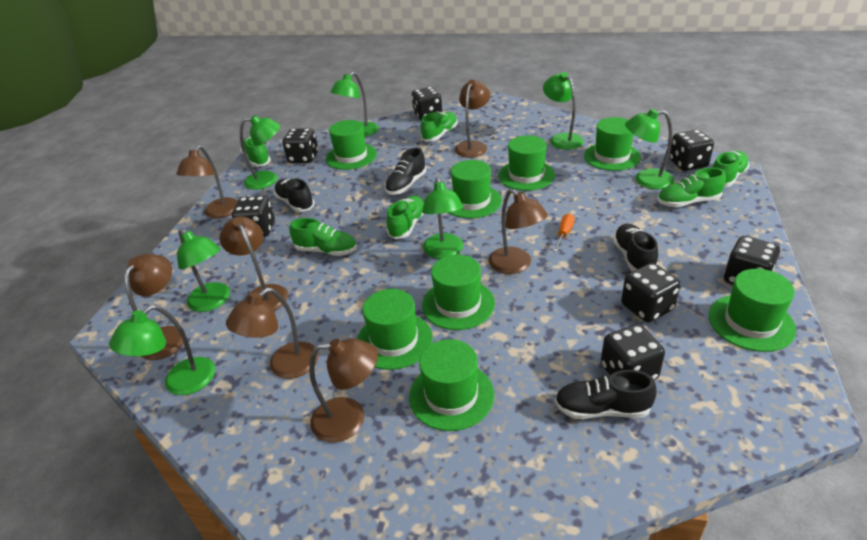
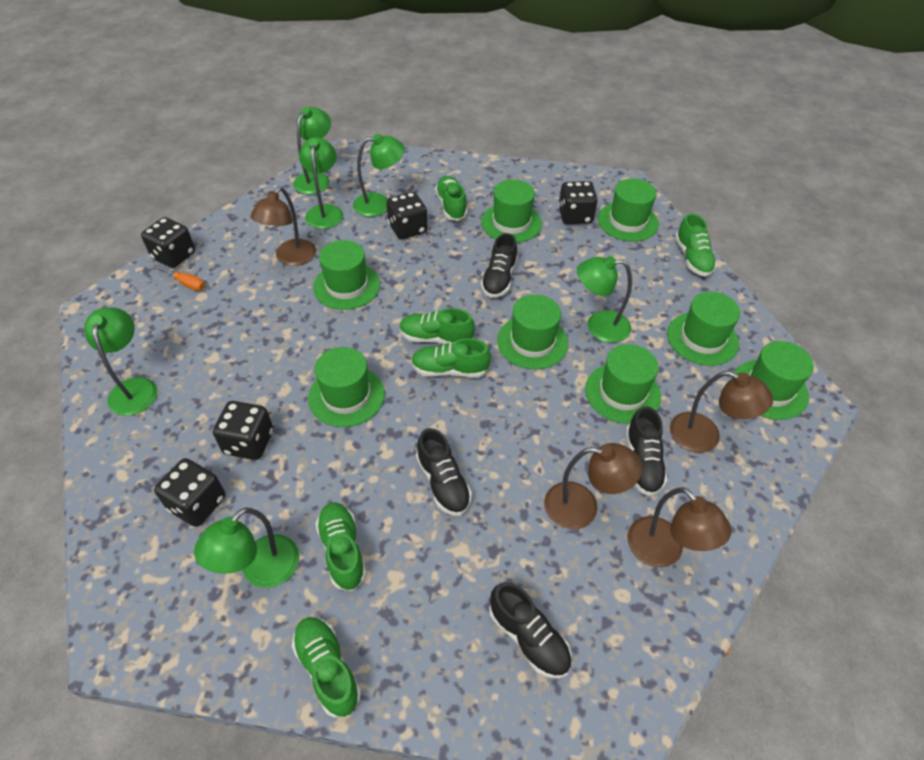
black dice: 7 -> 5
brown lamp: 7 -> 4
green lamp: 7 -> 6

